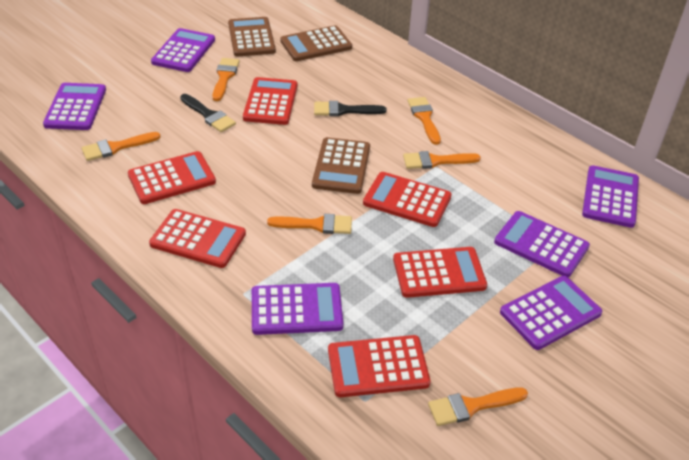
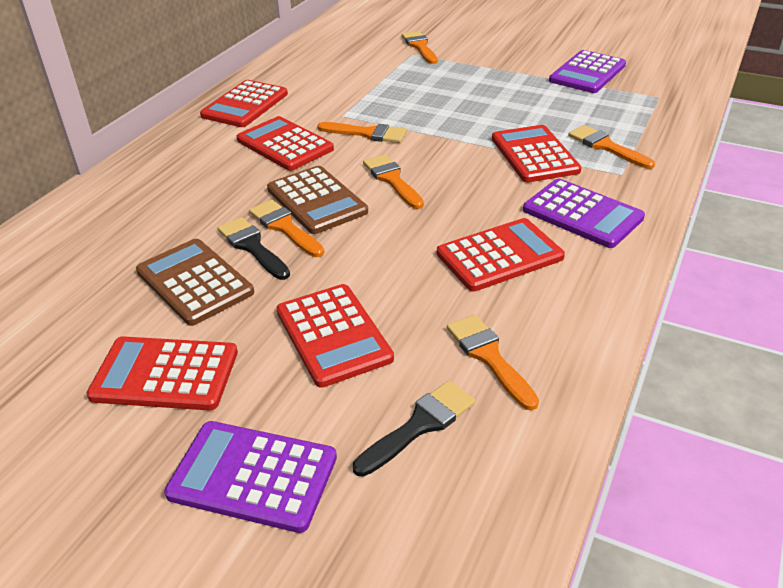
brown calculator: 3 -> 2
purple calculator: 6 -> 3

